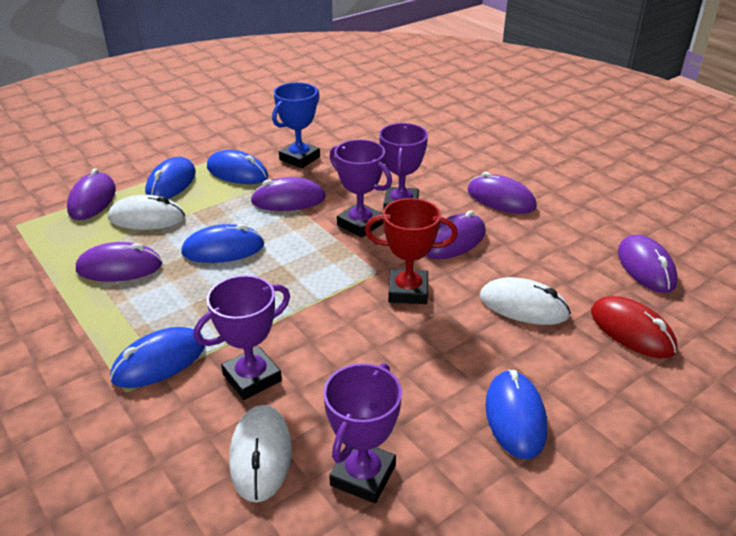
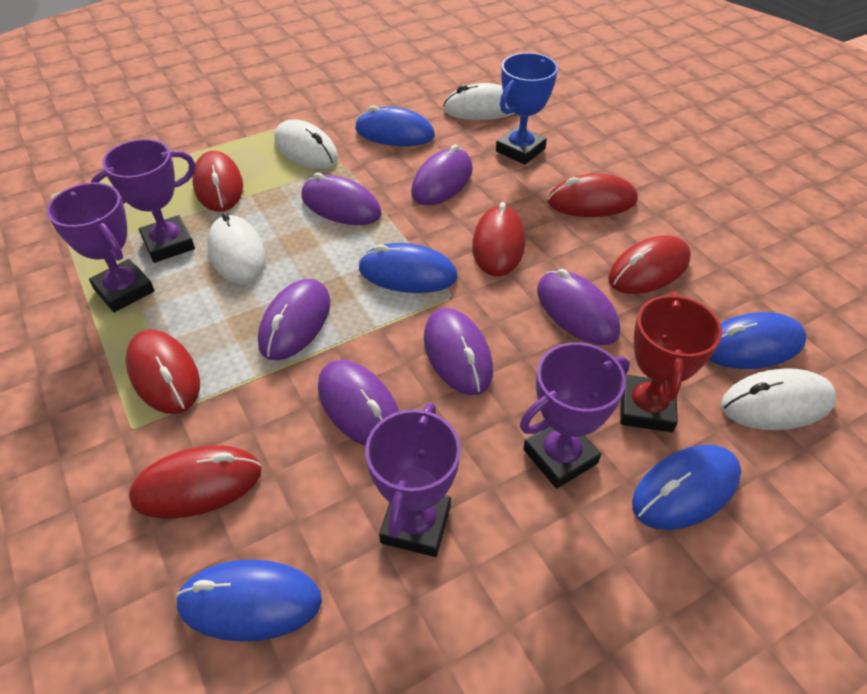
red mouse: 1 -> 6
white mouse: 3 -> 4

